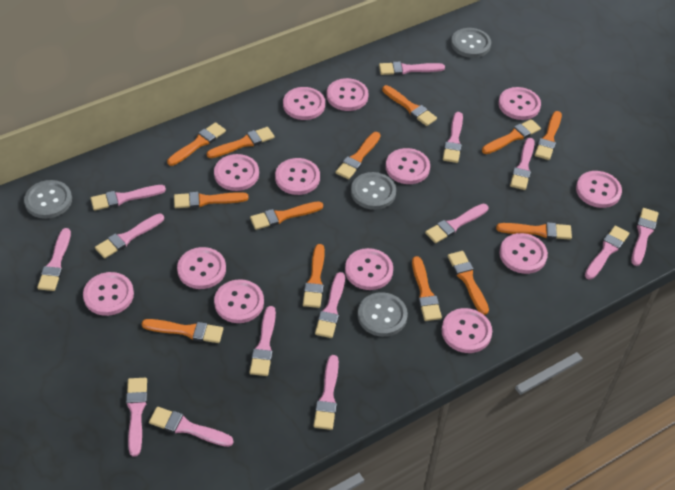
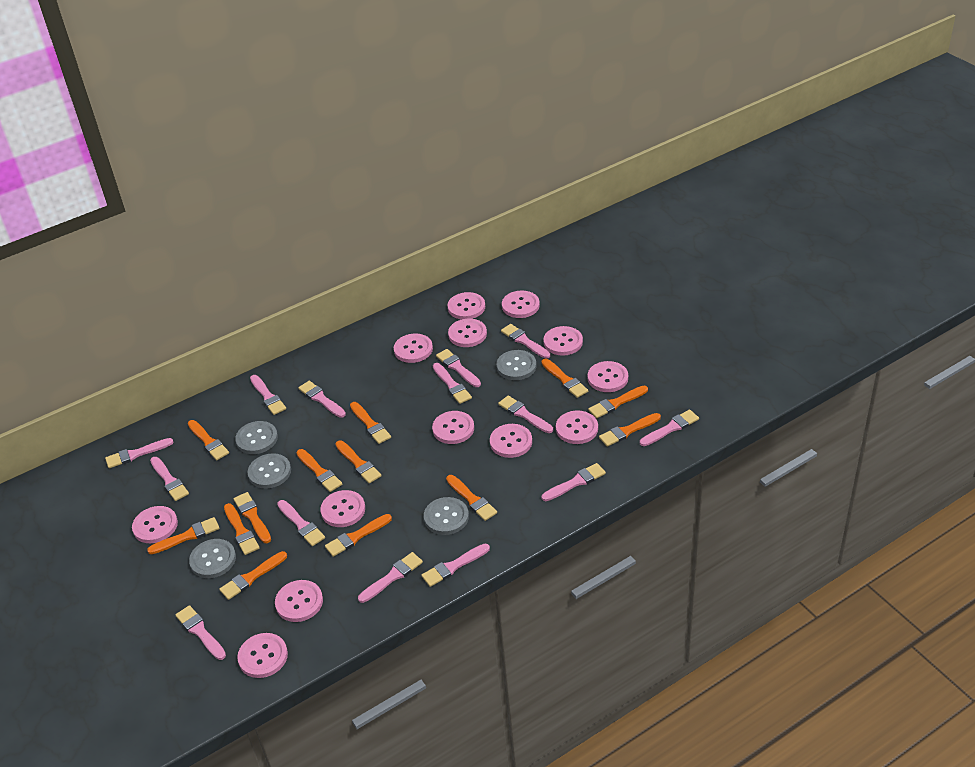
grey button: 4 -> 5

